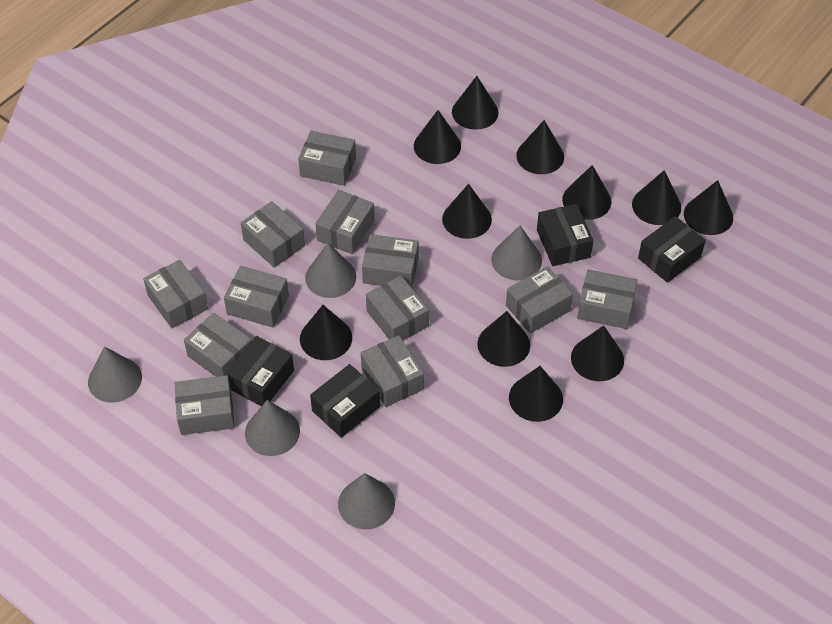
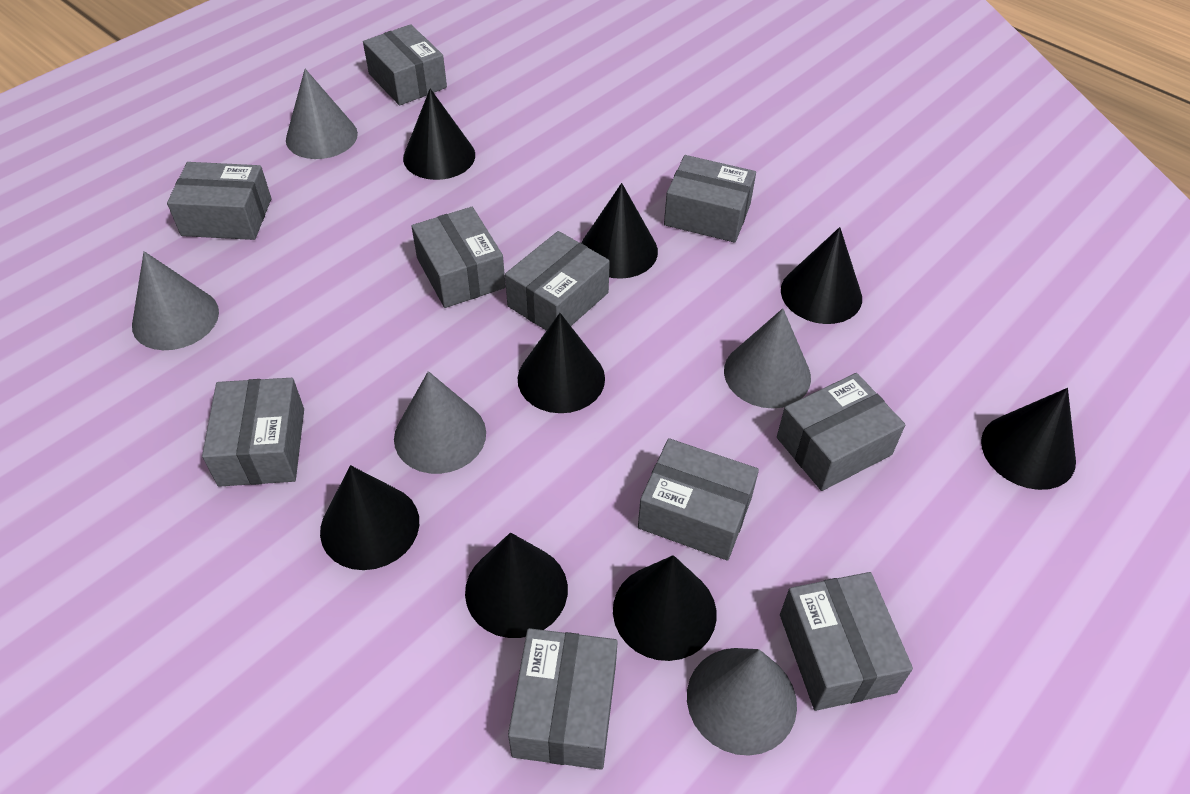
black box: 4 -> 0
black cone: 11 -> 8
grey box: 12 -> 10

